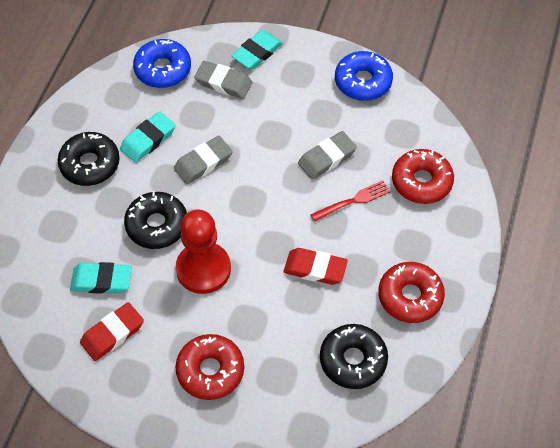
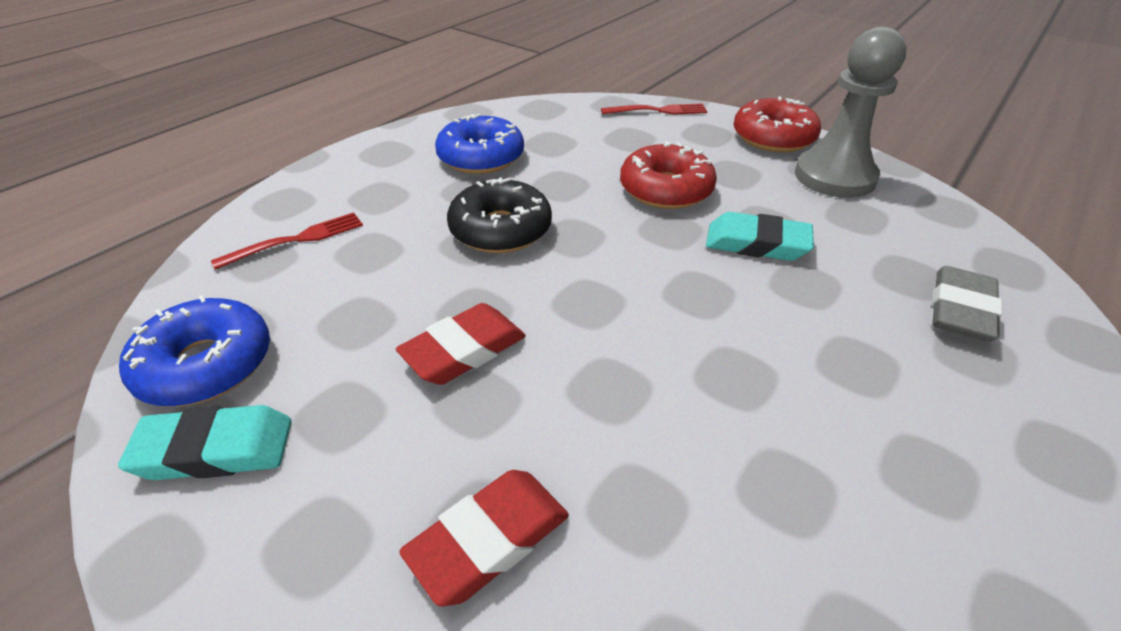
black donut: 3 -> 1
grey eraser: 3 -> 1
grey pawn: 0 -> 1
red donut: 3 -> 2
red fork: 1 -> 2
red pawn: 1 -> 0
turquoise eraser: 3 -> 2

